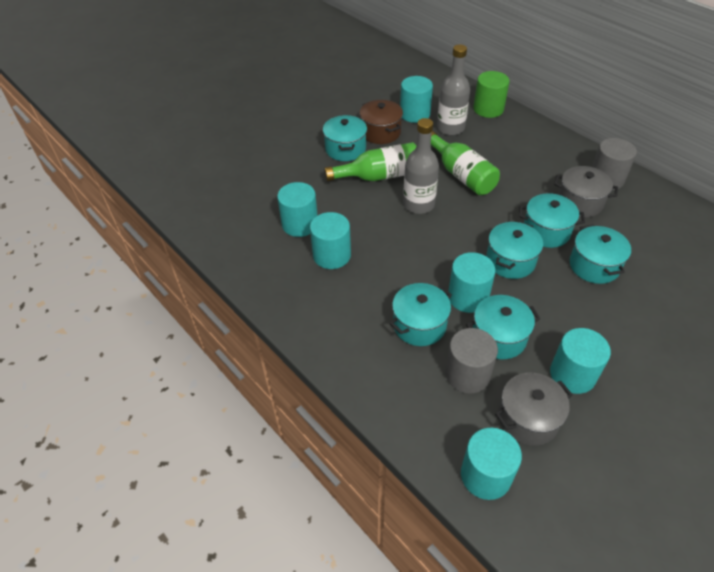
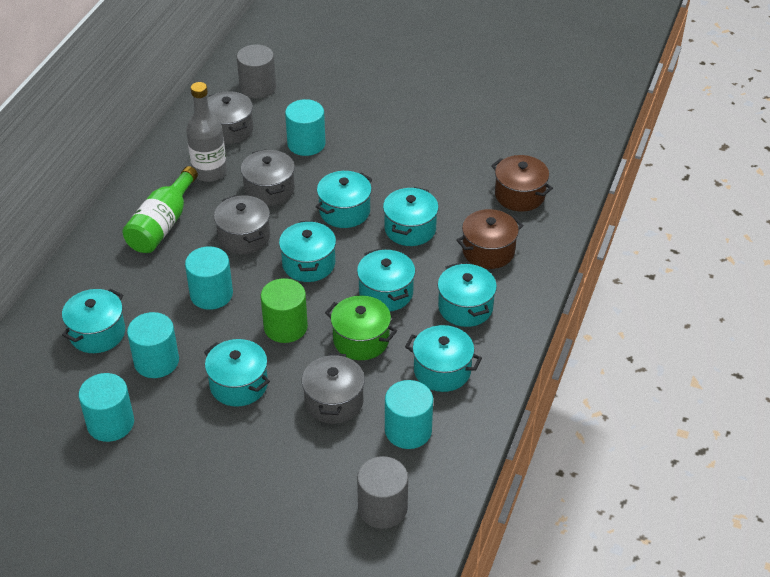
brown pot: 1 -> 2
green bottle: 2 -> 1
green pot: 0 -> 1
grey bottle: 2 -> 1
grey pot: 2 -> 4
turquoise cylinder: 6 -> 5
turquoise pot: 6 -> 8

